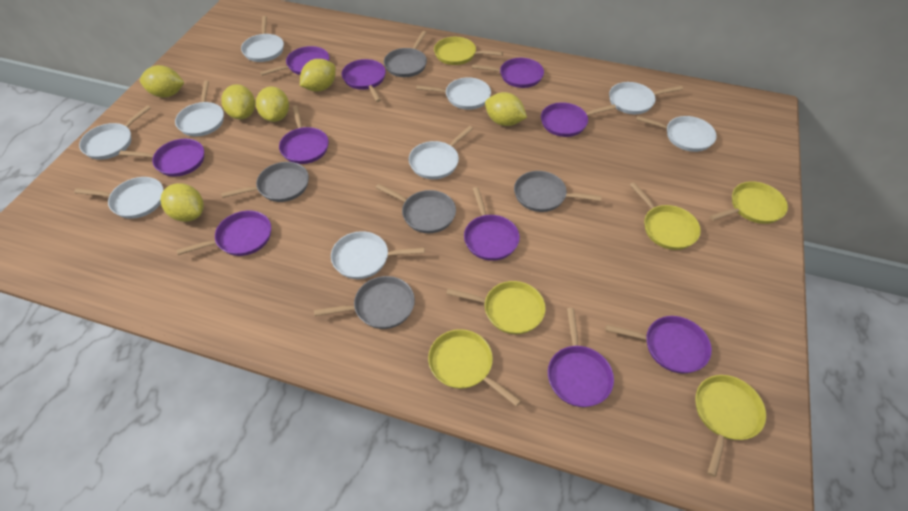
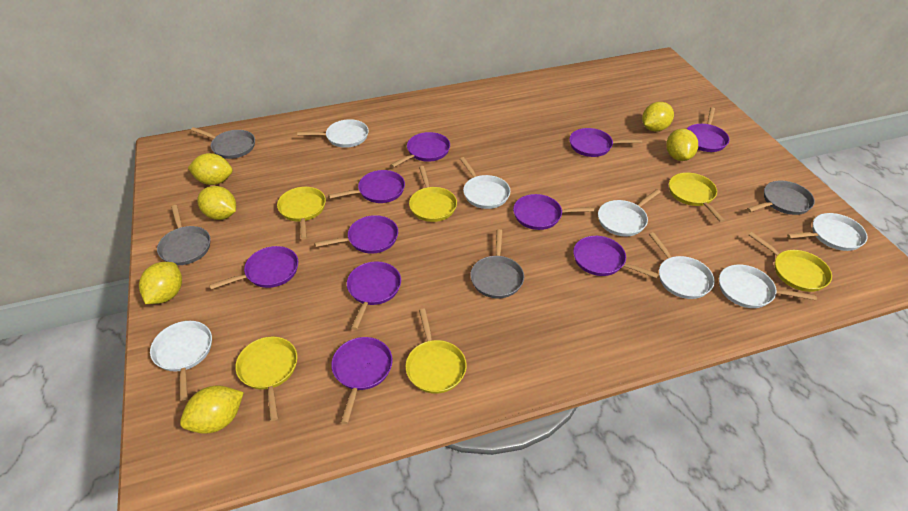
grey pan: 5 -> 4
white pan: 9 -> 7

